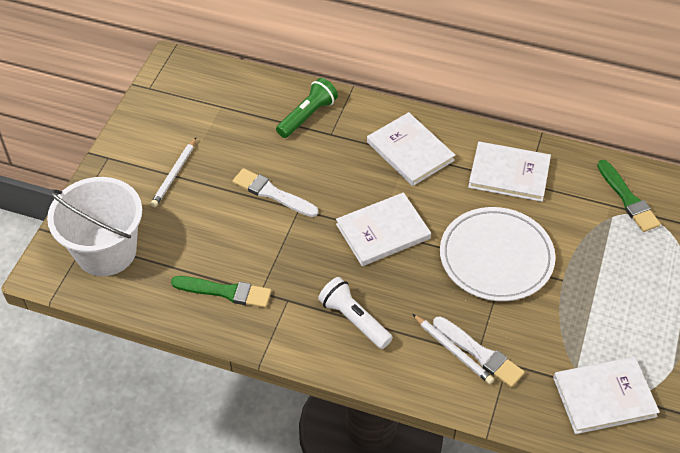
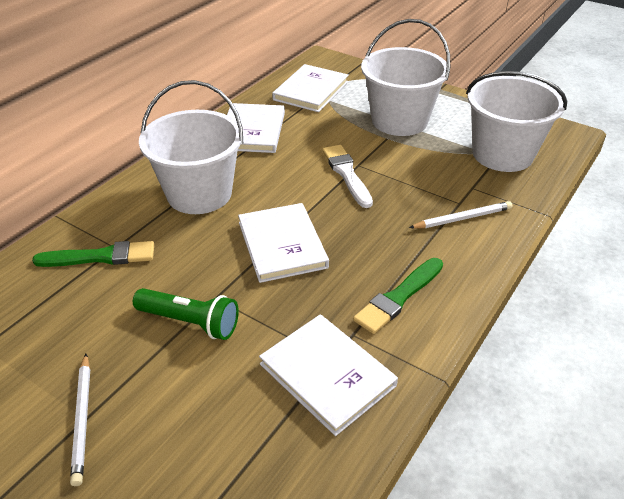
white brush: 2 -> 1
white bucket: 1 -> 3
white flashlight: 1 -> 0
white plate: 1 -> 0

